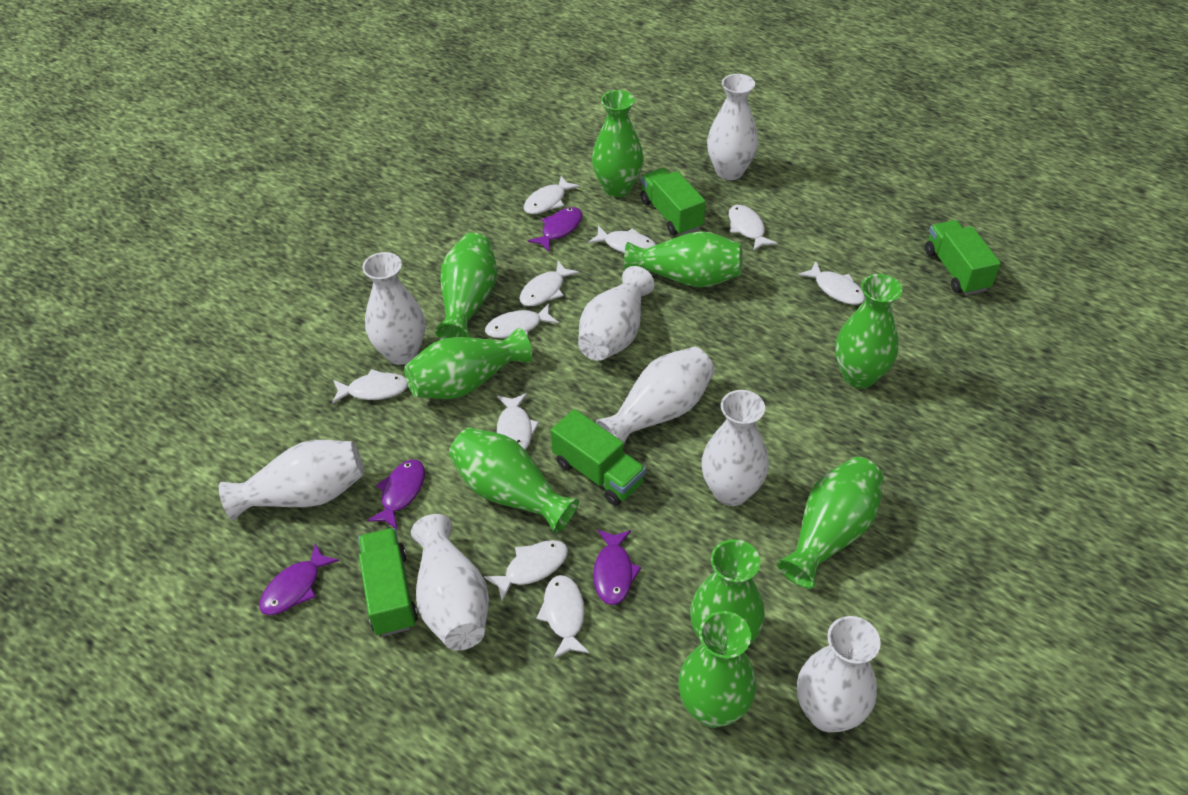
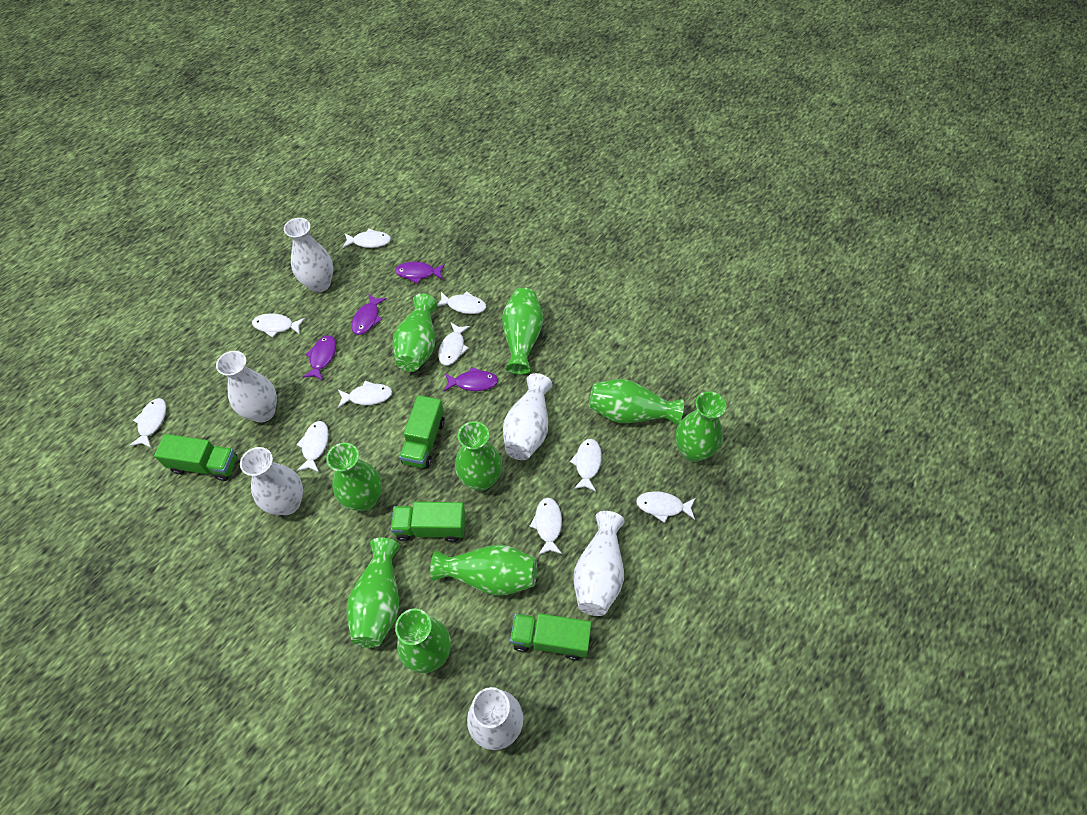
white vase: 8 -> 6

